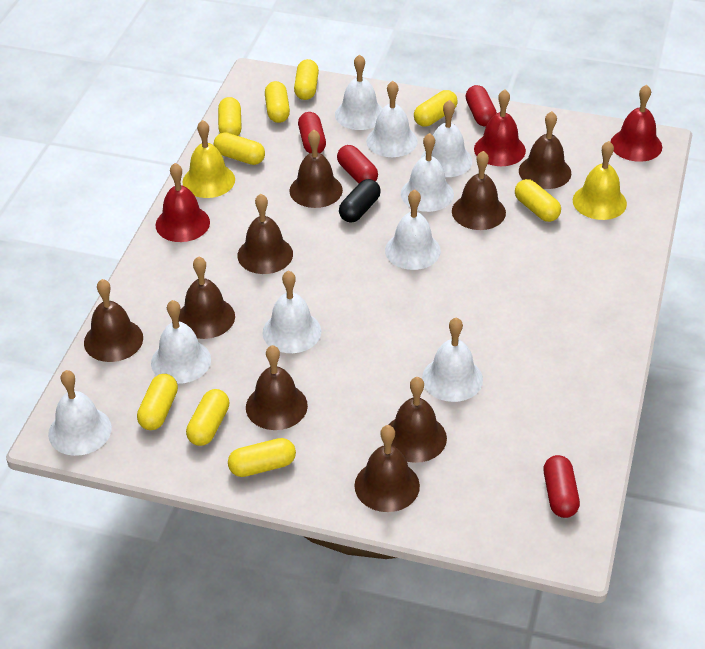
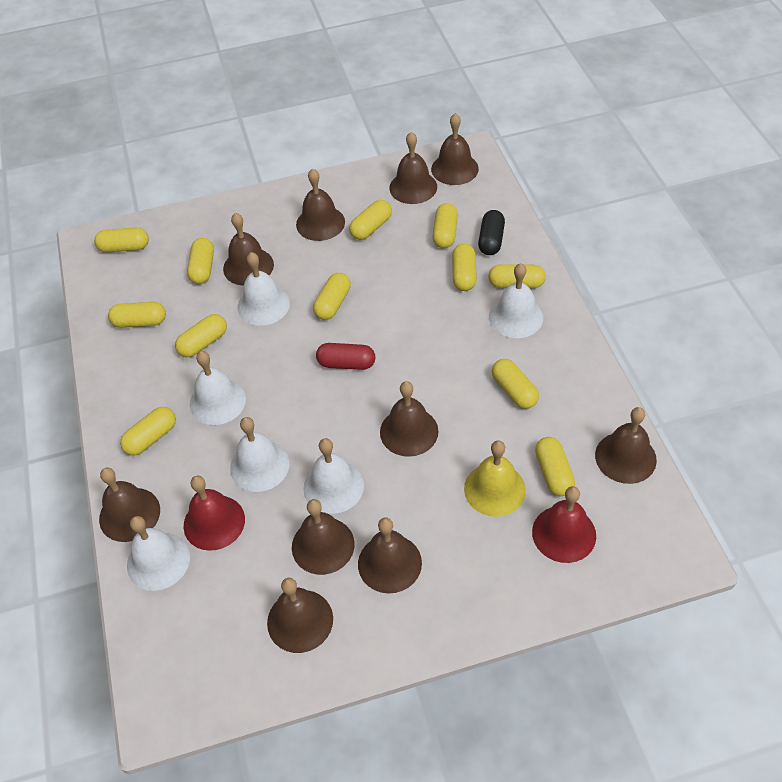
brown bell: 9 -> 10
red bell: 3 -> 2
red capsule: 4 -> 1
white bell: 9 -> 6
yellow bell: 2 -> 1
yellow capsule: 9 -> 12

